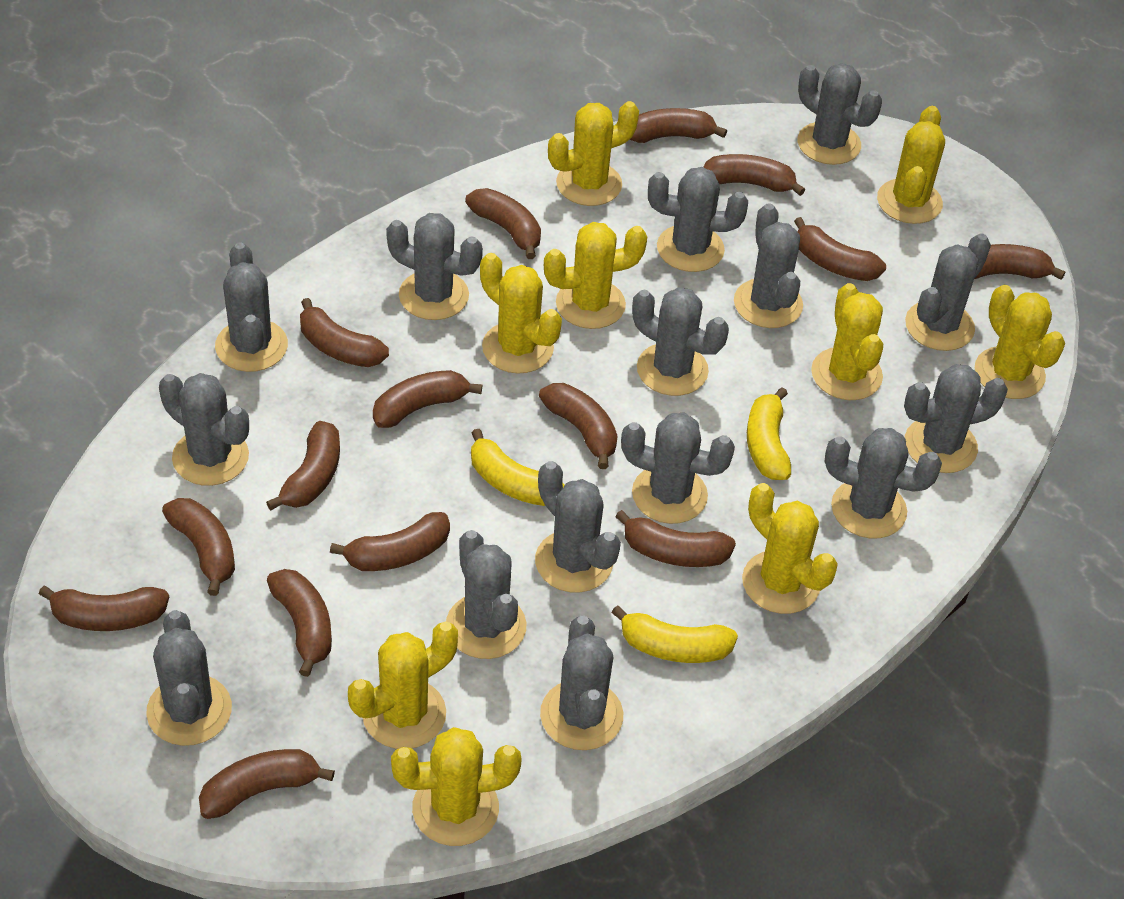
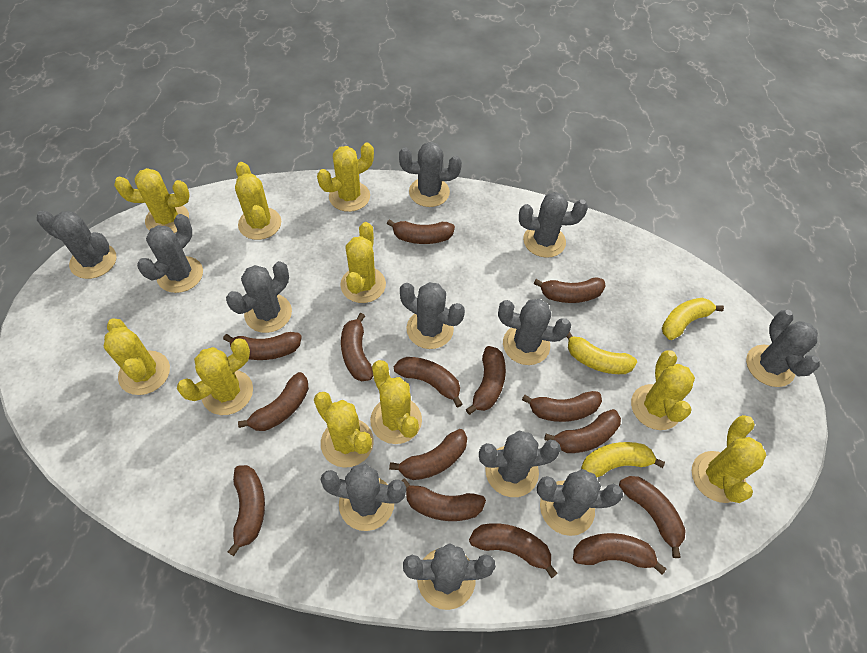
grey cactus: 15 -> 12
yellow cactus: 9 -> 10

